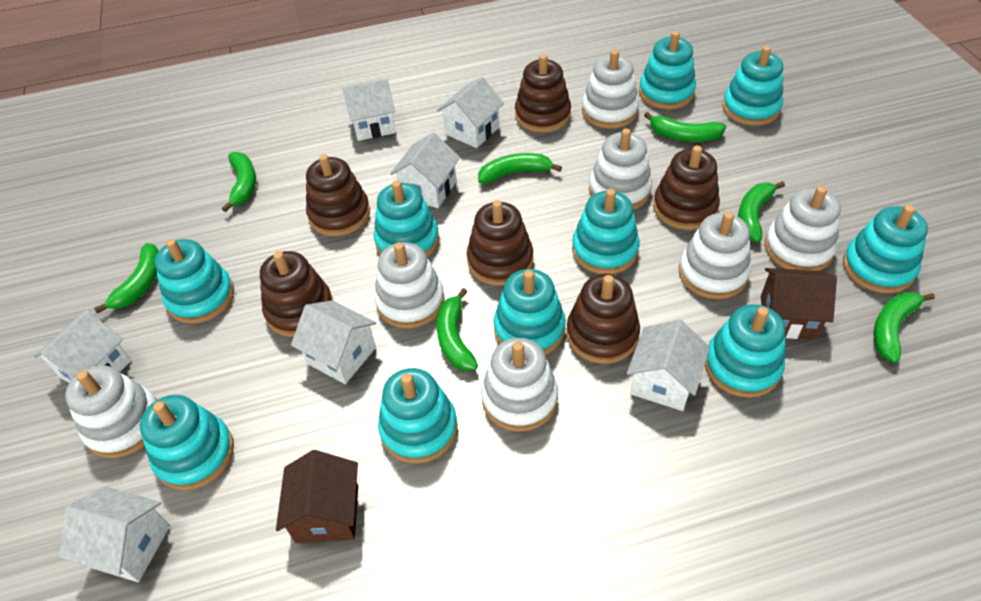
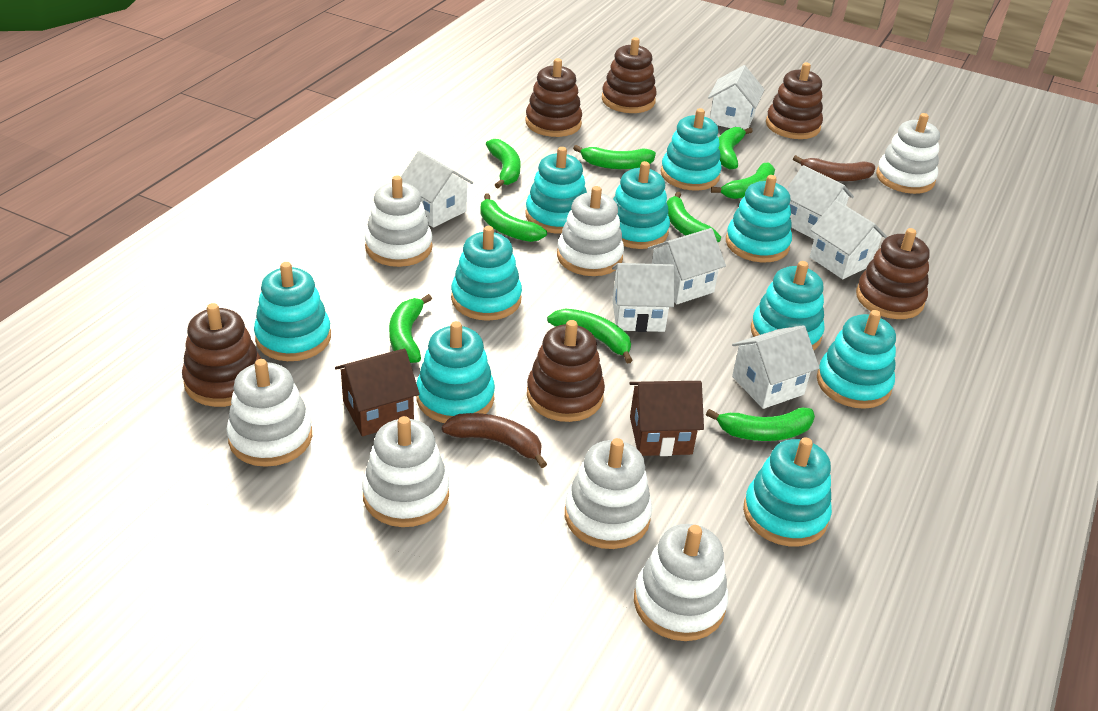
brown banana: 0 -> 2
green banana: 7 -> 9

